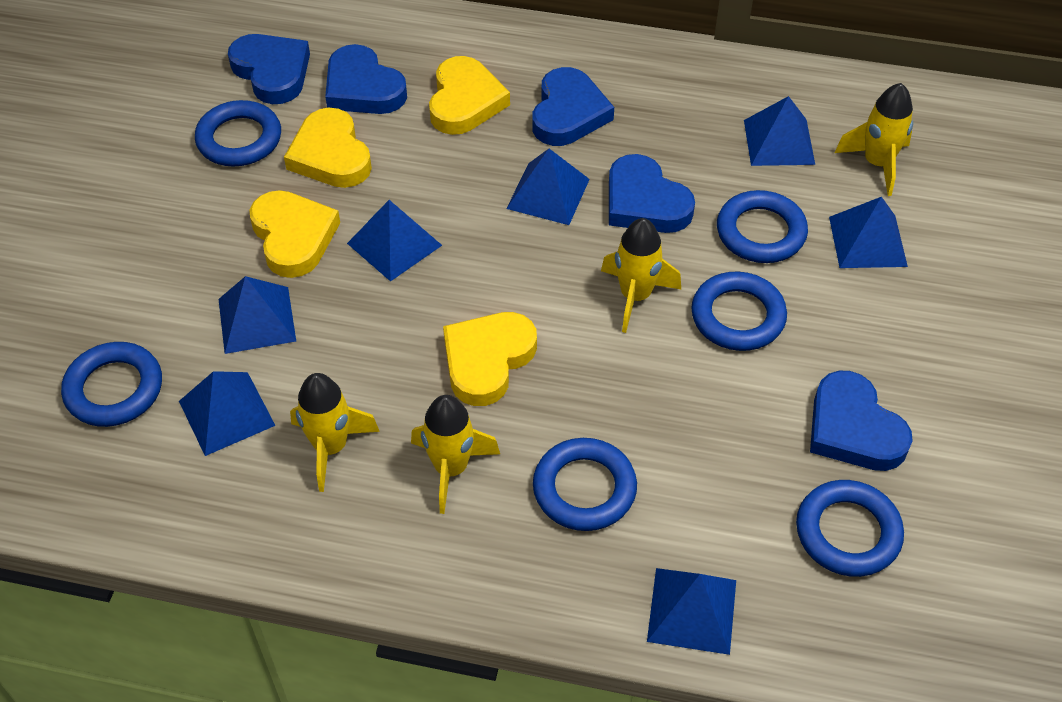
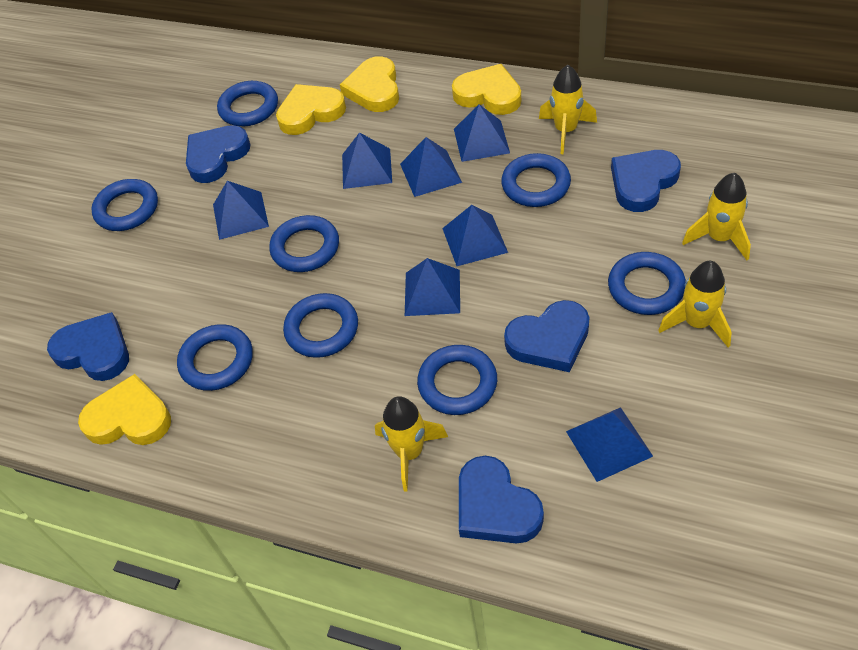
blue ring: 6 -> 8

